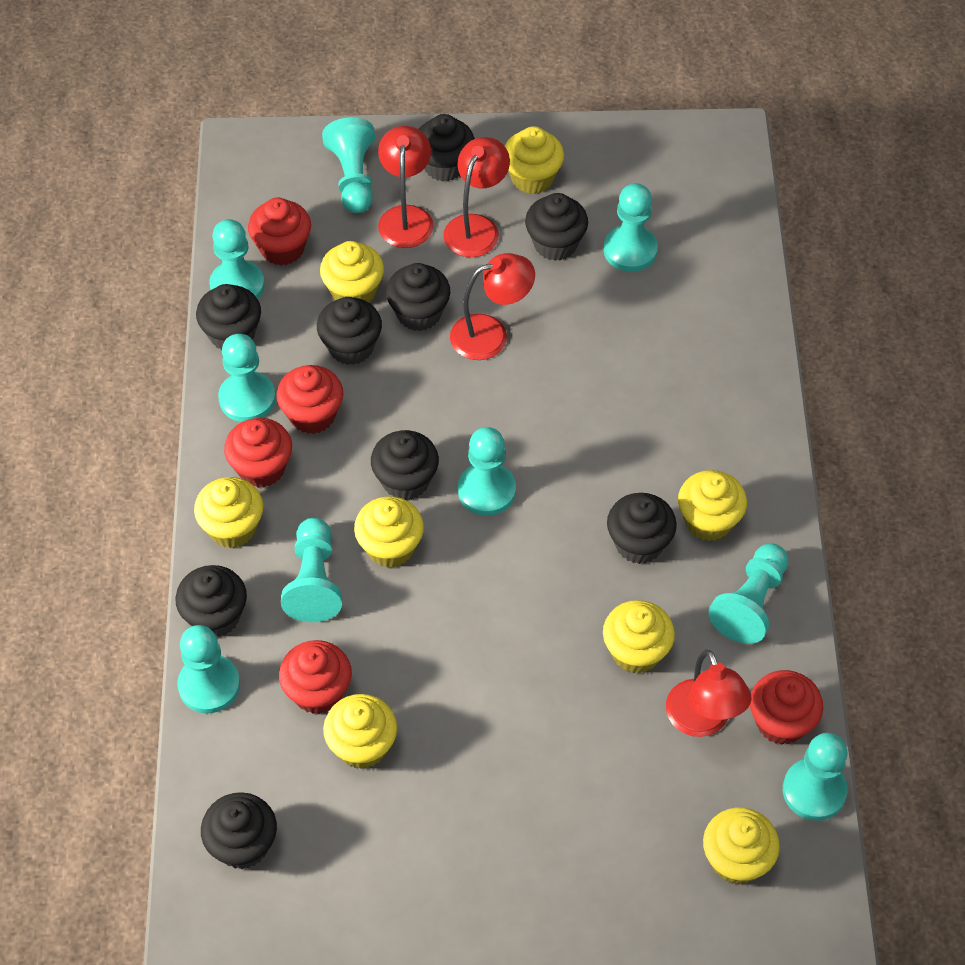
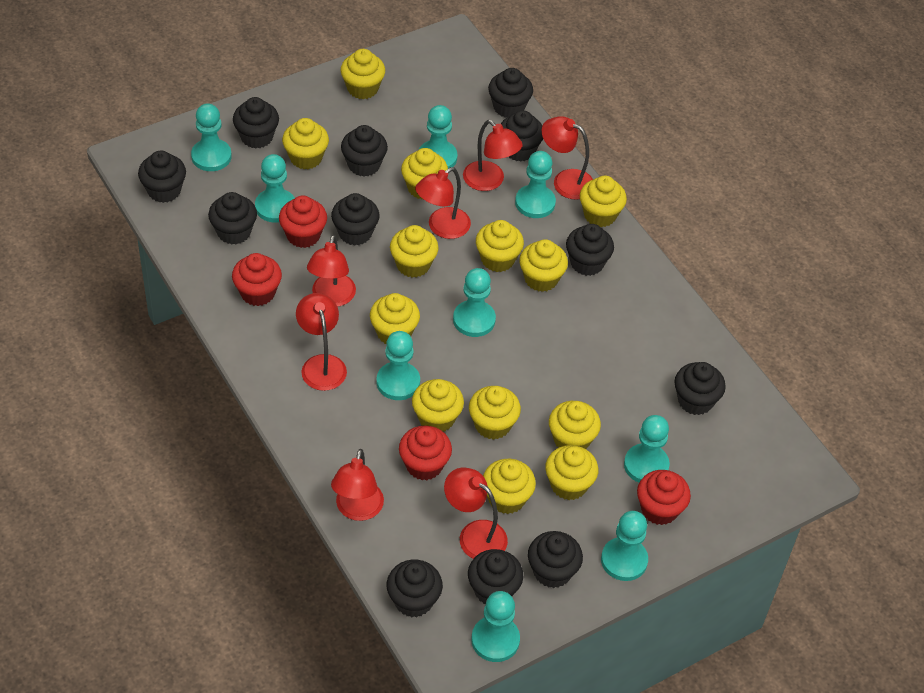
black cupcake: 9 -> 12
red cupcake: 5 -> 4
red lamp: 4 -> 7
yellow cupcake: 8 -> 13

